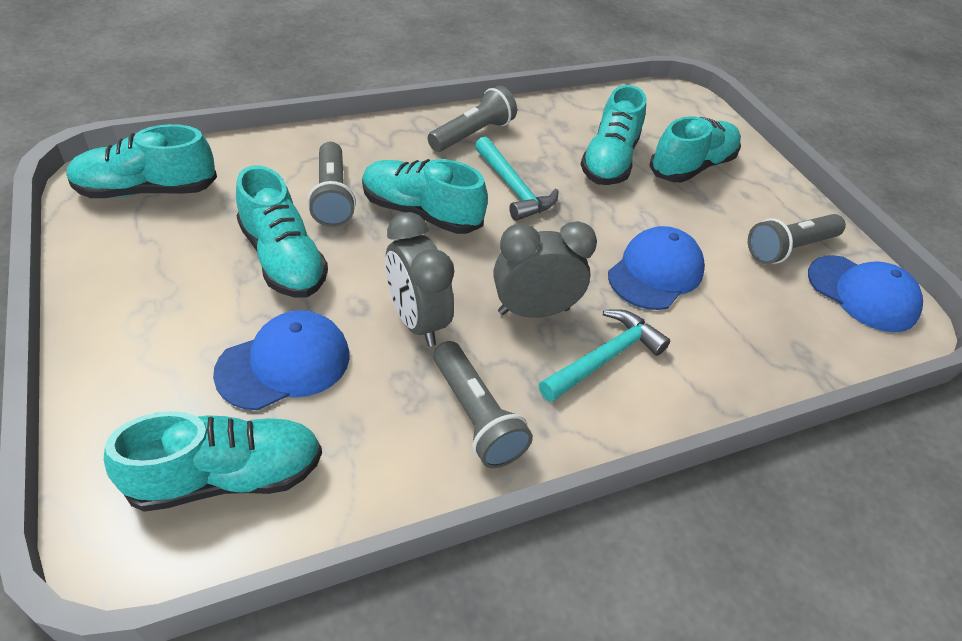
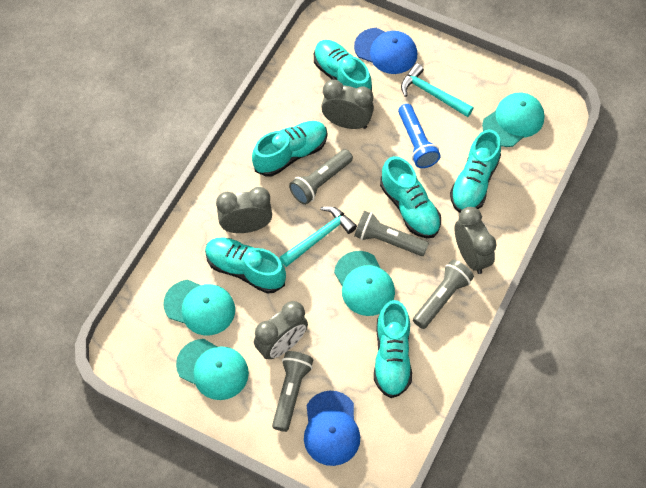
blue cap: 3 -> 2
blue flashlight: 0 -> 1
grey clock: 2 -> 4
turquoise cap: 0 -> 4

